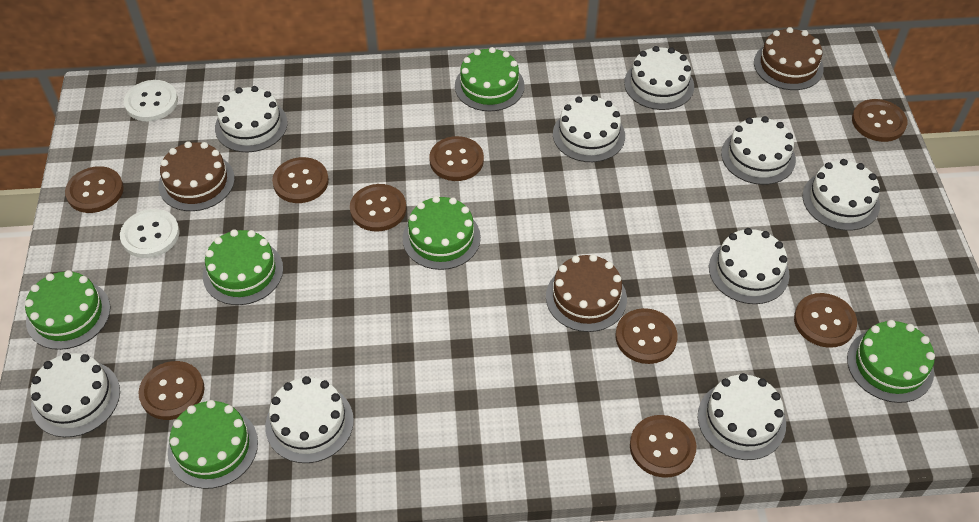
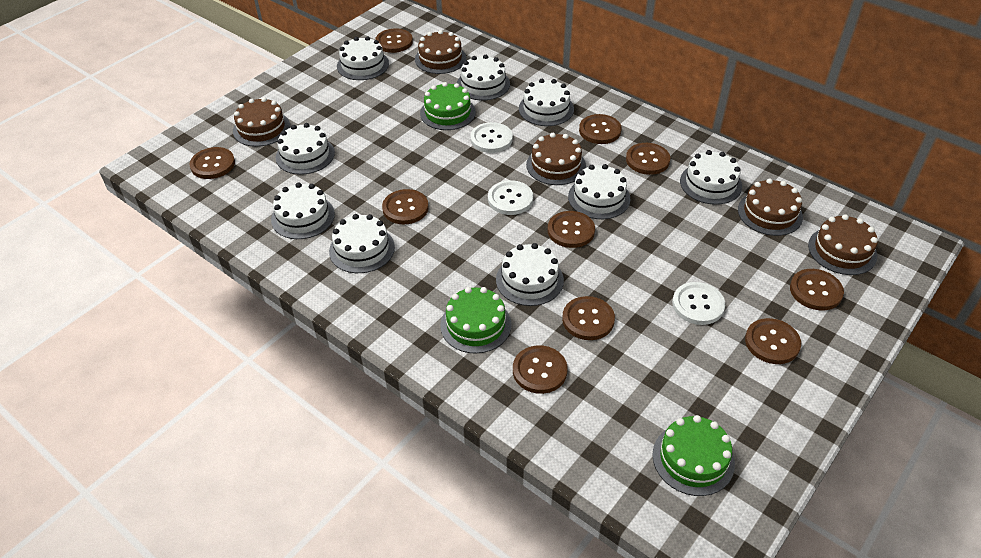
brown button: 9 -> 10
brown cake: 3 -> 5
green cake: 6 -> 3
white button: 2 -> 3

